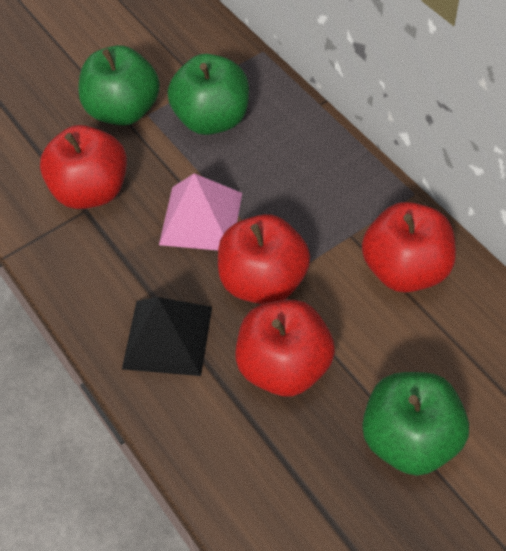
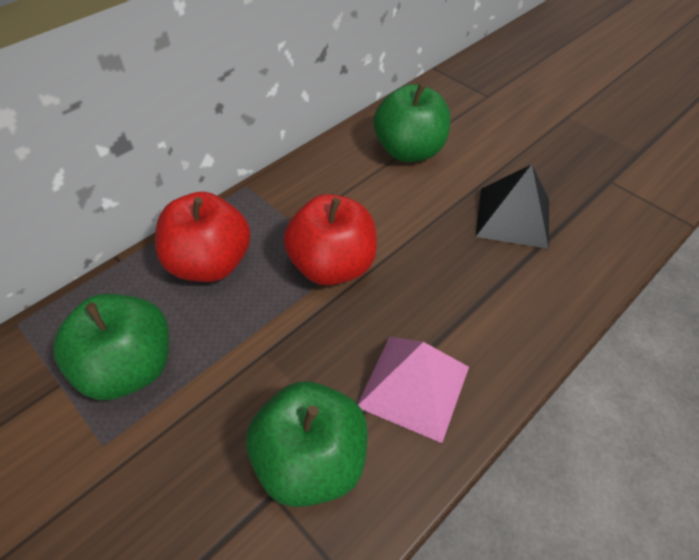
red apple: 4 -> 2

